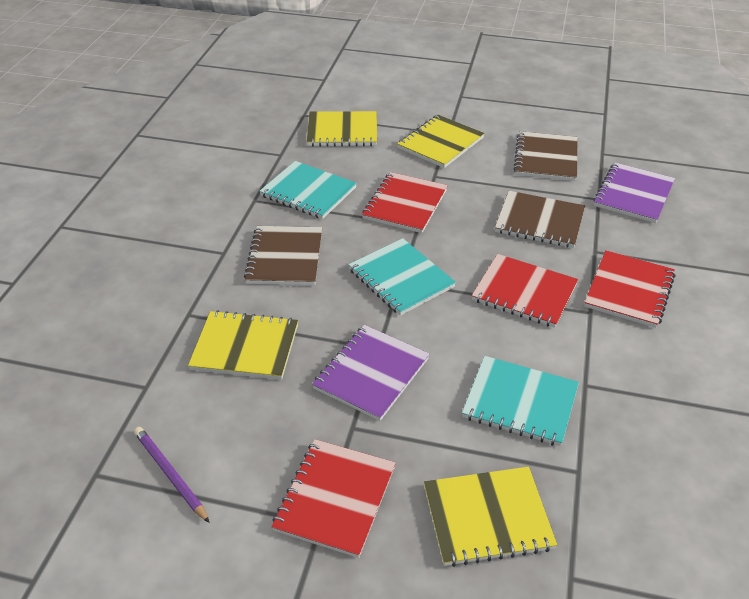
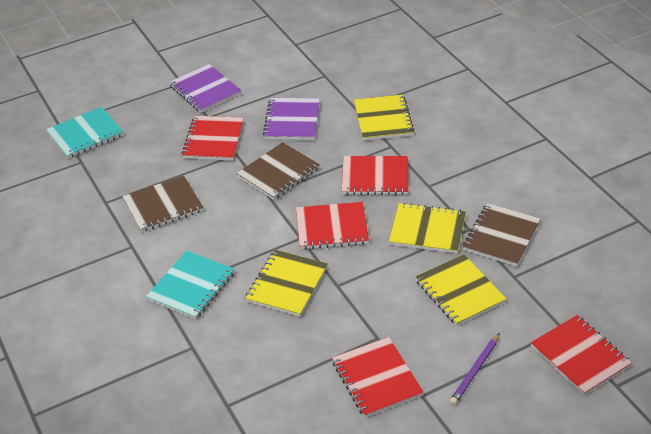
red notebook: 4 -> 5
turquoise notebook: 3 -> 2

